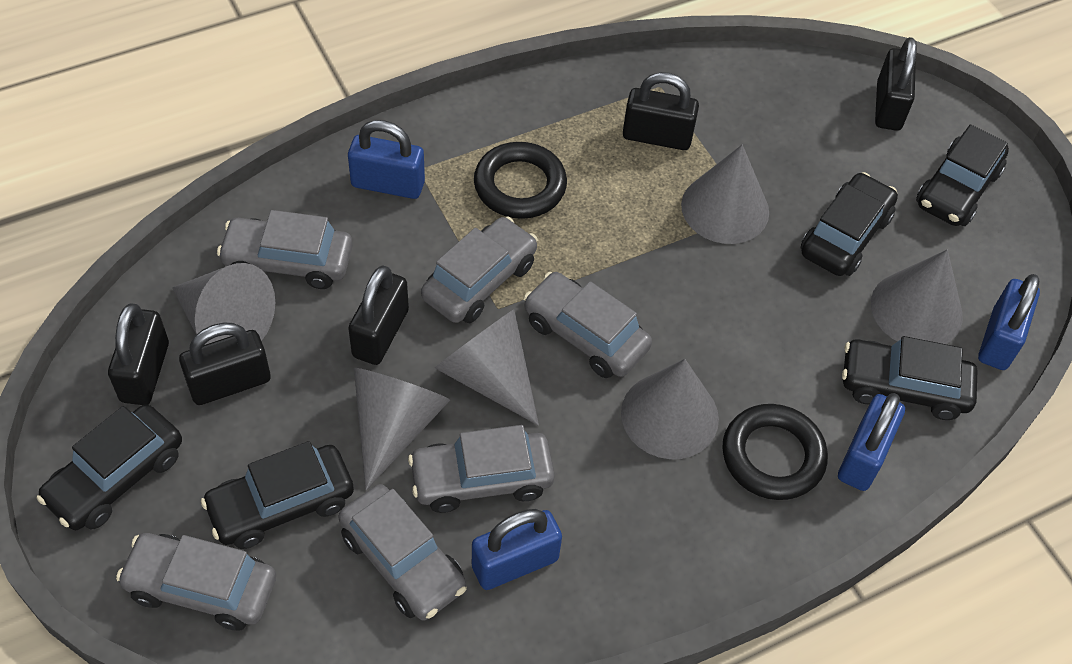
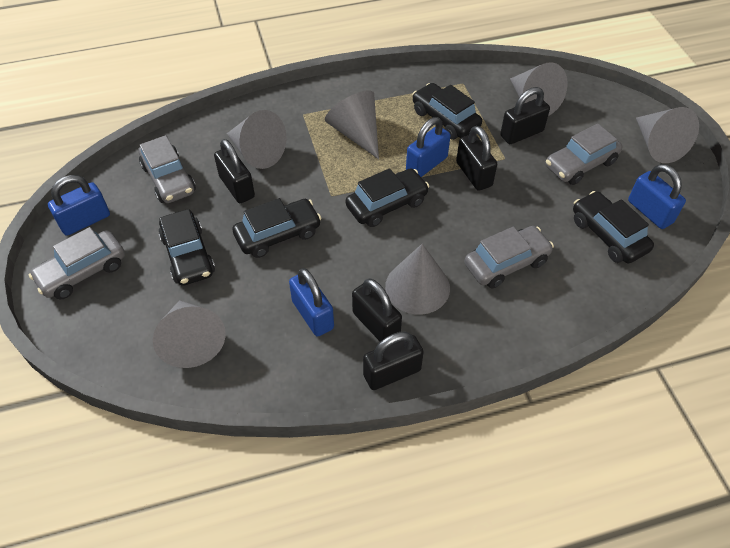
black ring: 2 -> 0
grey car: 6 -> 4

